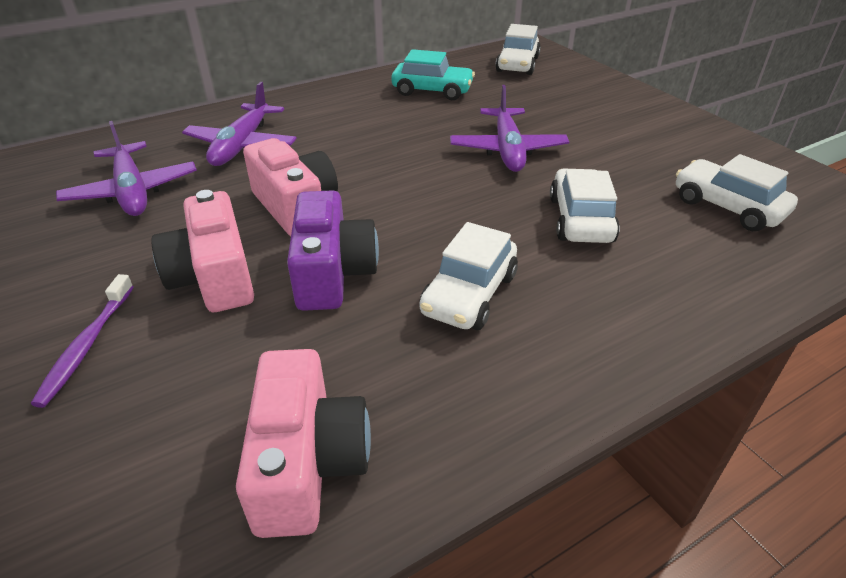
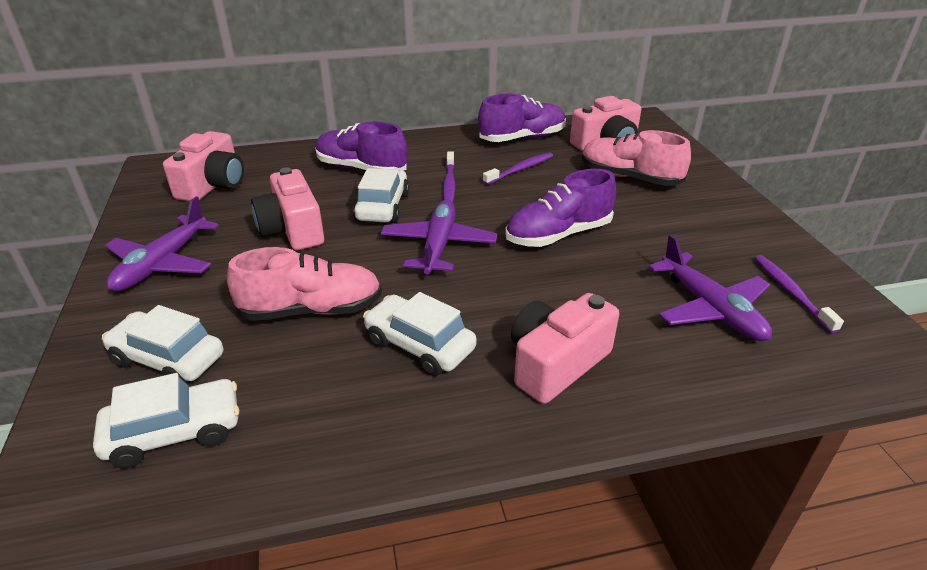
pink camera: 3 -> 4
pink shoe: 0 -> 2
purple camera: 1 -> 0
purple shoe: 0 -> 3
purple toothbrush: 1 -> 3
turquoise car: 1 -> 0

